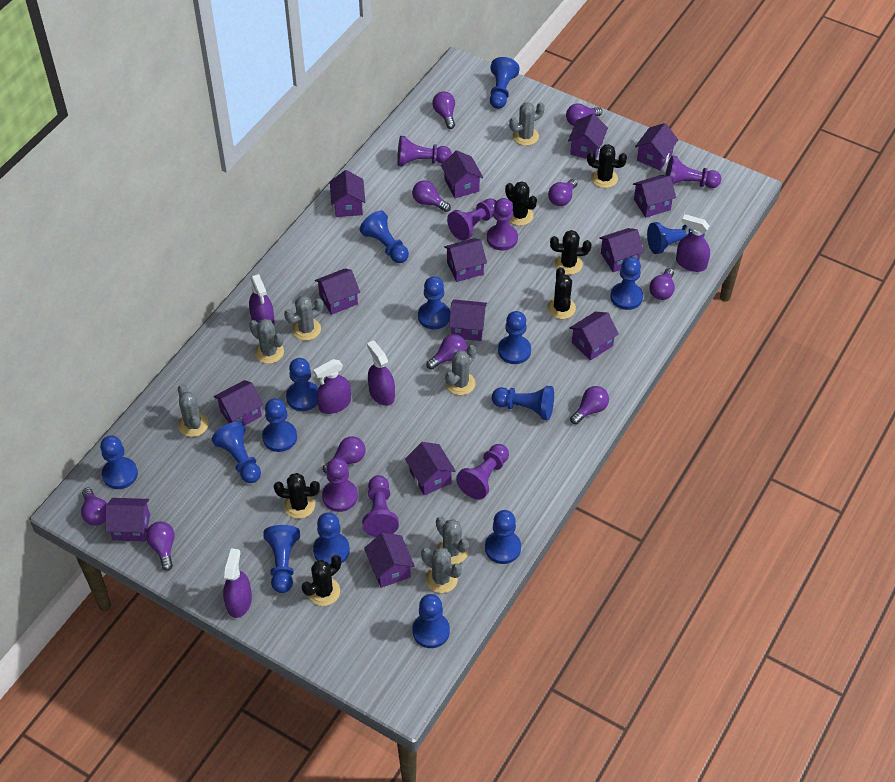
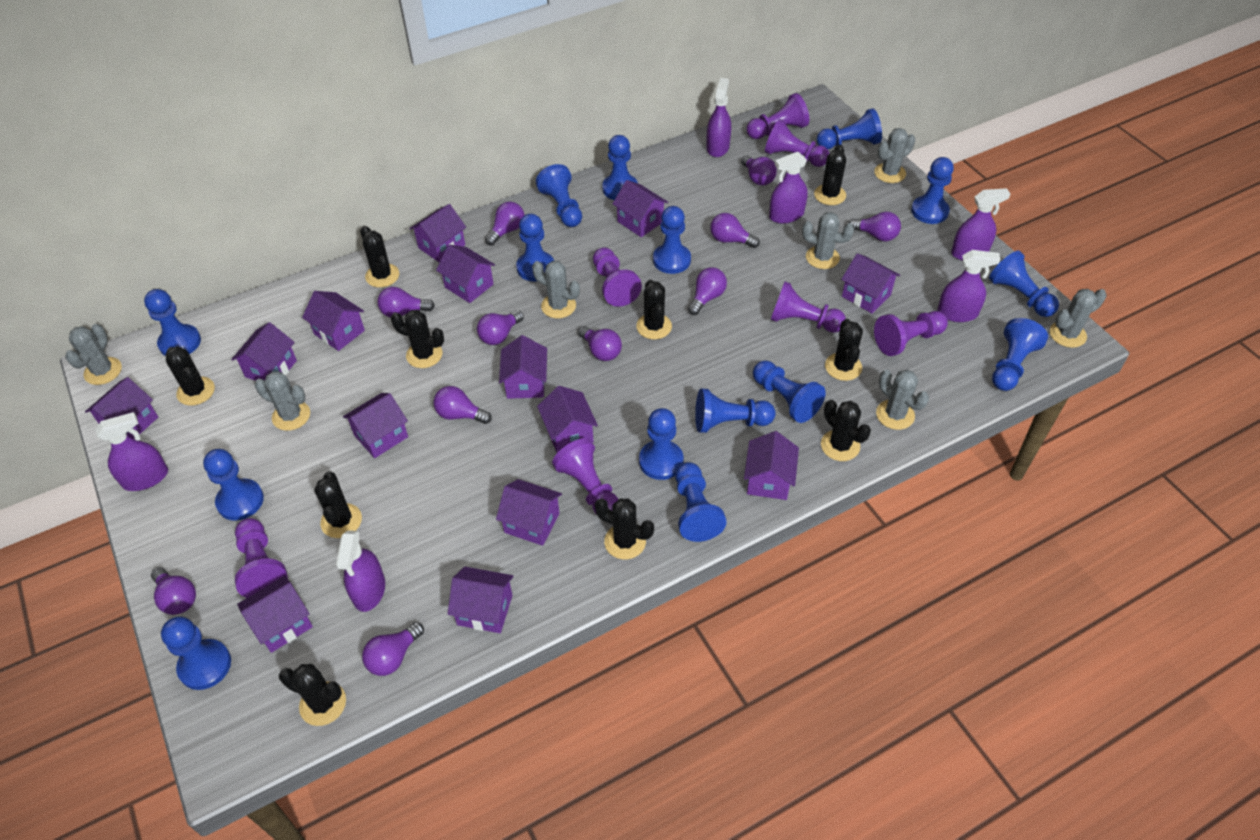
black cactus: 6 -> 10
purple light bulb: 10 -> 11
purple spray bottle: 5 -> 6

